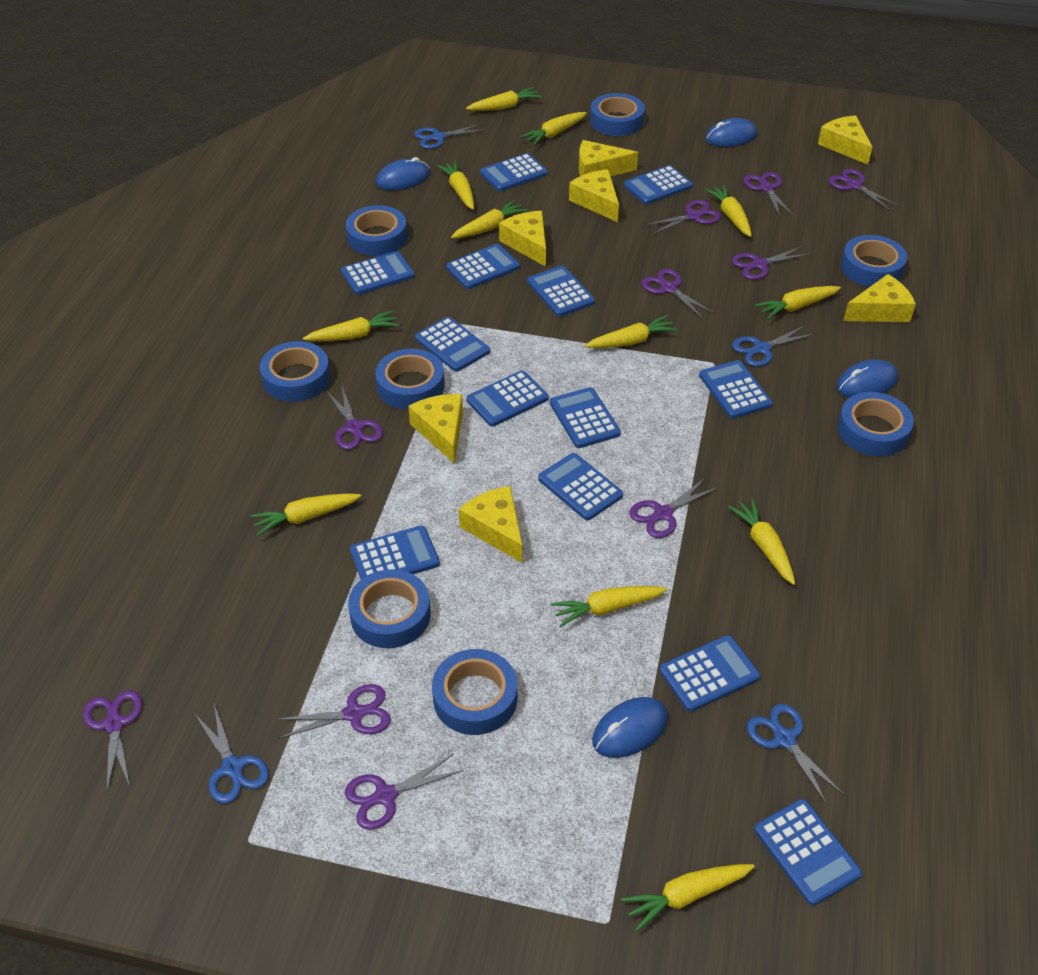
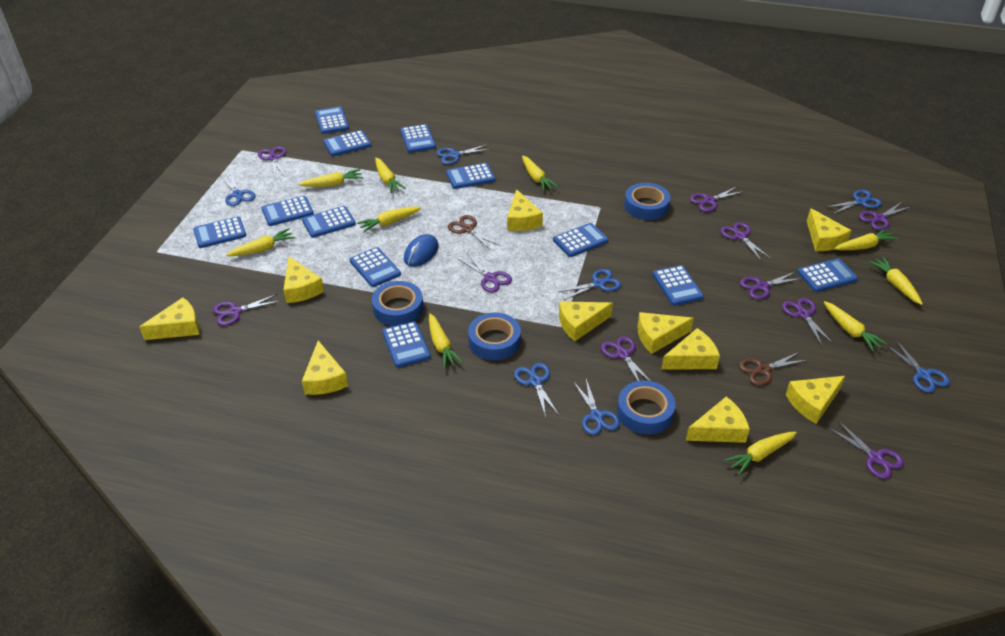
blue calculator: 13 -> 12
blue mouse: 4 -> 1
blue scissors: 4 -> 7
blue tape: 8 -> 4
brown scissors: 0 -> 2
yellow carrot: 12 -> 10
yellow cheese: 7 -> 10

